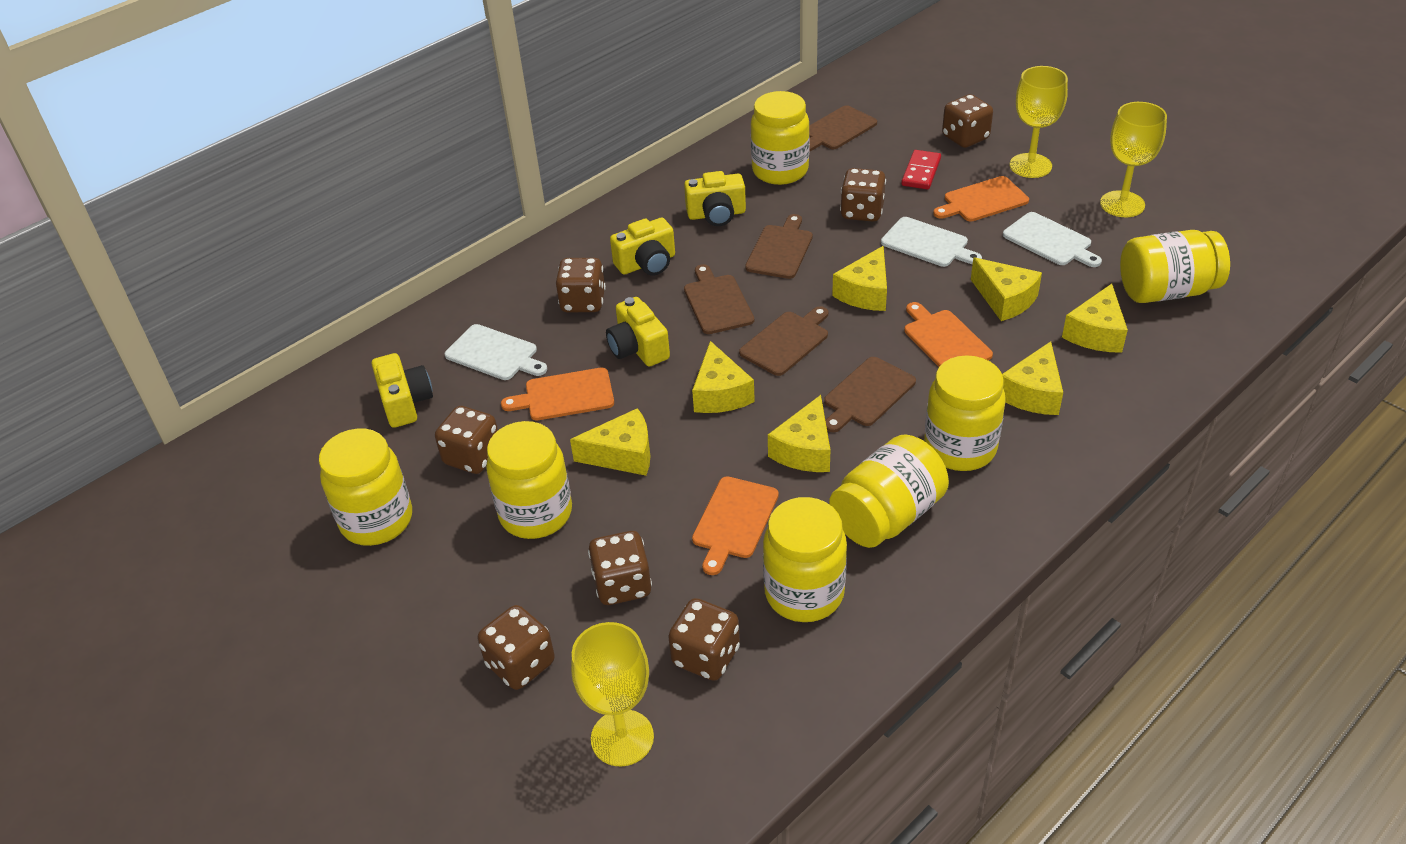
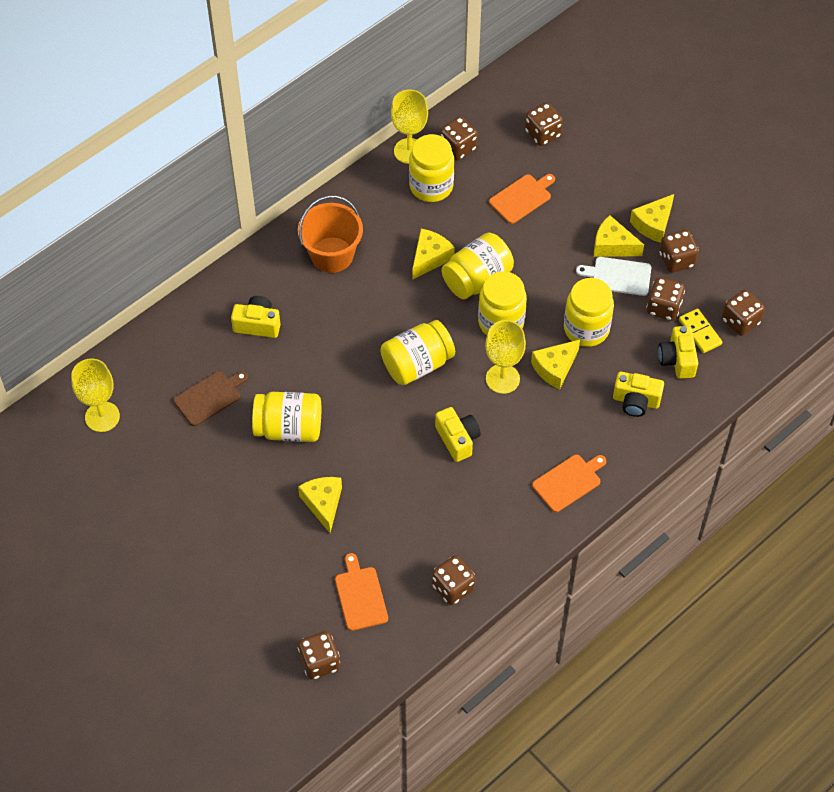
brown cutting board: 5 -> 1
orange bucket: 0 -> 1
orange cutting board: 4 -> 3
red domino: 1 -> 0
white cutting board: 3 -> 1
yellow cheese: 7 -> 5
yellow domino: 0 -> 1
yellow jar: 7 -> 6

